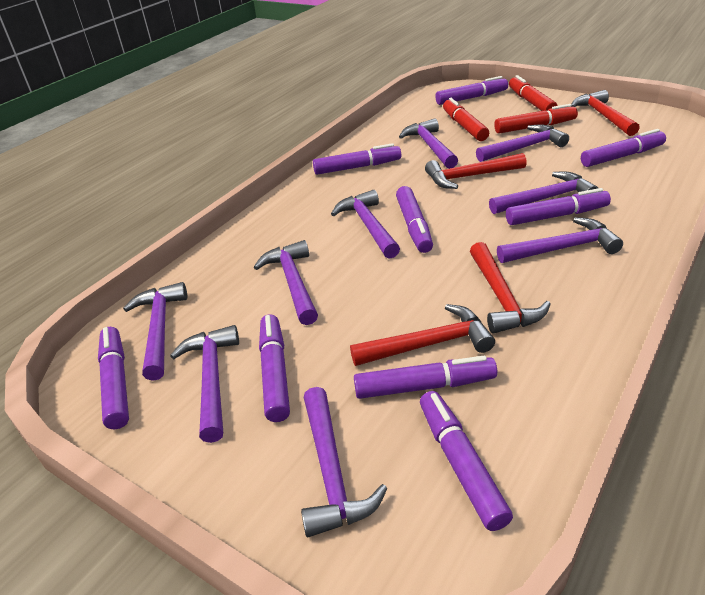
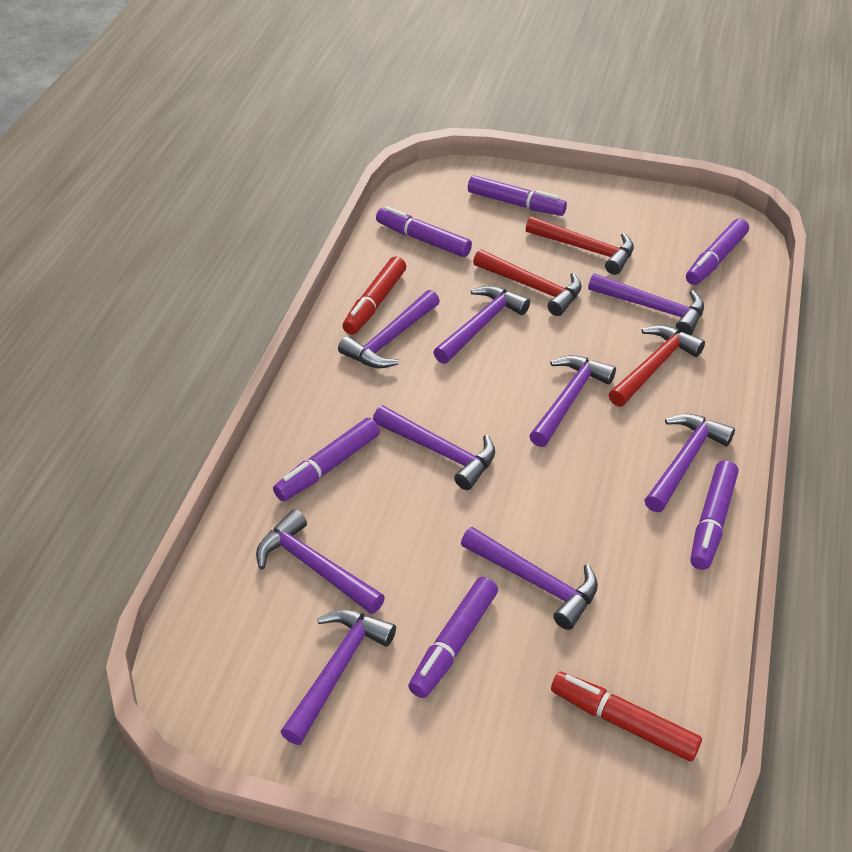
purple marker: 9 -> 6
red hammer: 4 -> 3
red marker: 3 -> 2

